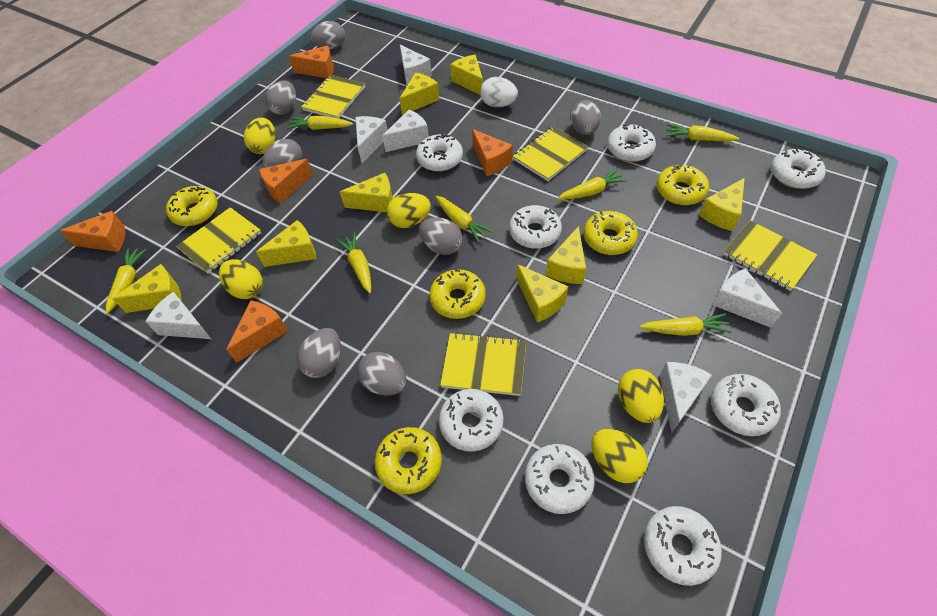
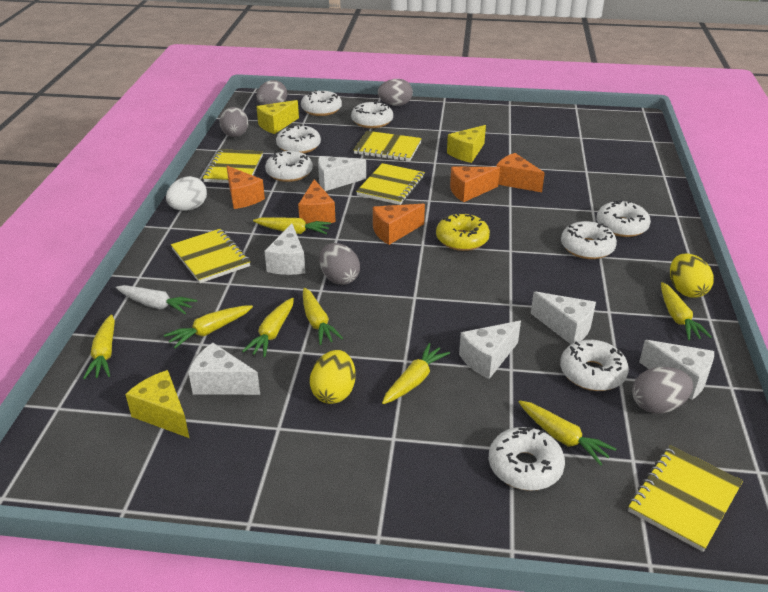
grey egg: 7 -> 5
white carrot: 0 -> 1
yellow carrot: 7 -> 8
yellow cheese: 8 -> 3
yellow donut: 5 -> 1
yellow egg: 5 -> 2

